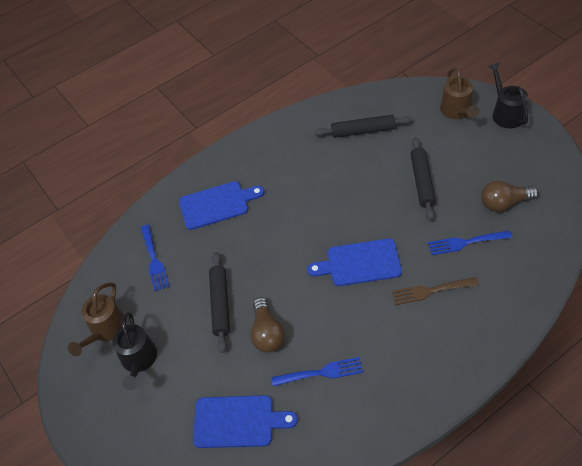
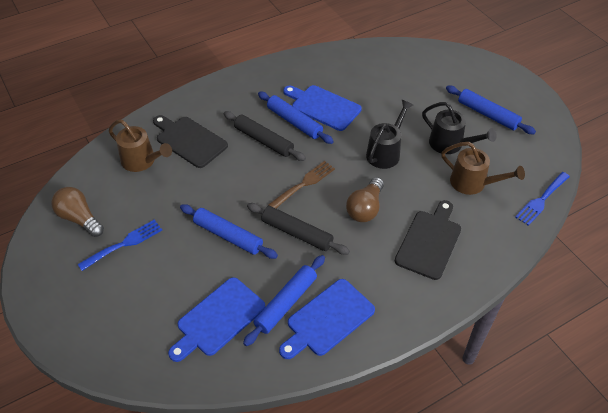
black cutting board: 0 -> 2
black rolling pin: 3 -> 2
blue fork: 3 -> 2
blue rolling pin: 0 -> 4

